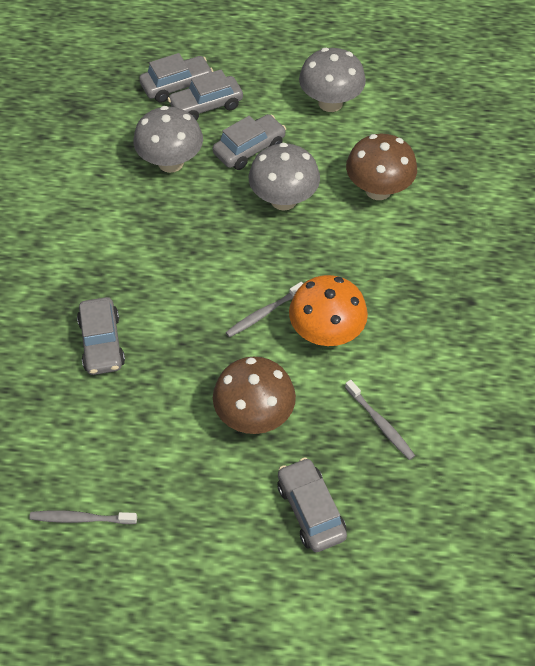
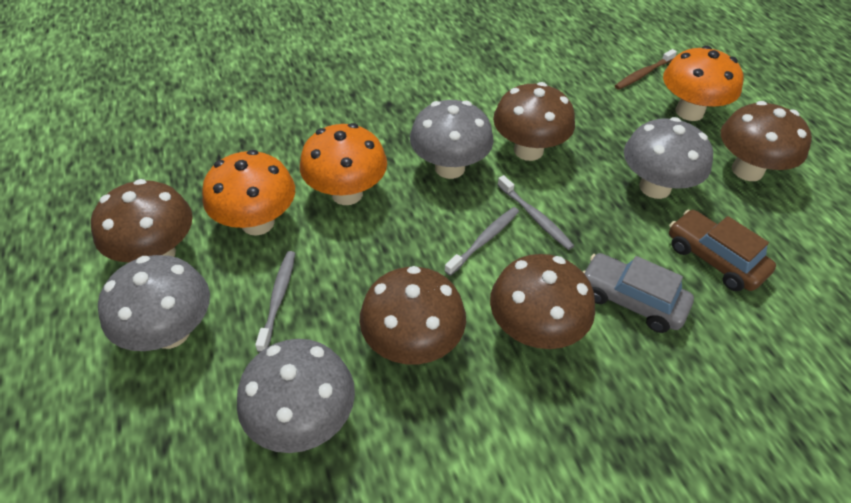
brown car: 0 -> 1
brown mushroom: 2 -> 5
brown toothbrush: 0 -> 1
grey car: 5 -> 1
grey mushroom: 3 -> 4
orange mushroom: 1 -> 3

